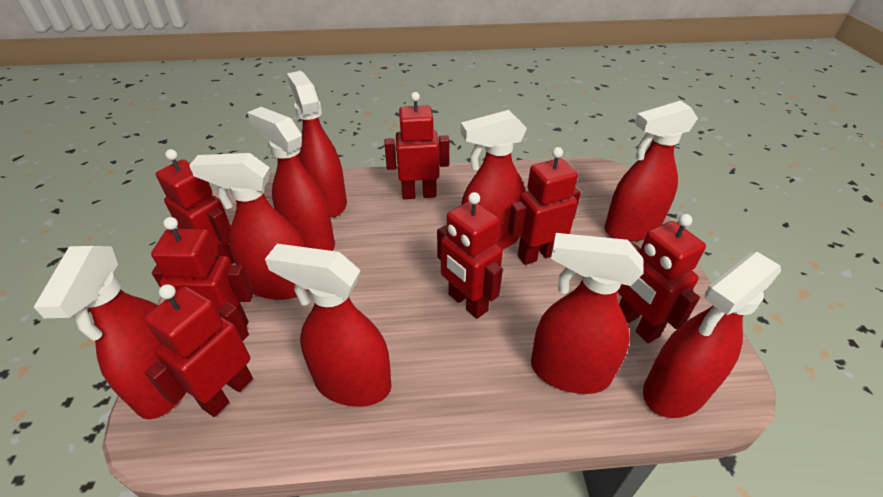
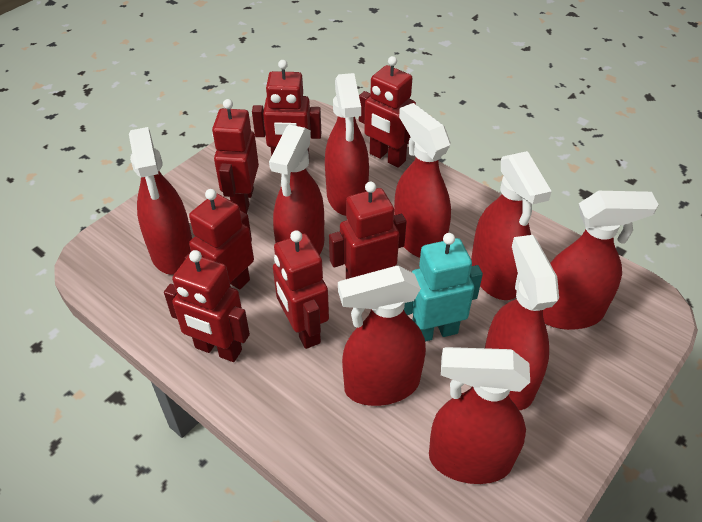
turquoise robot: 0 -> 1

